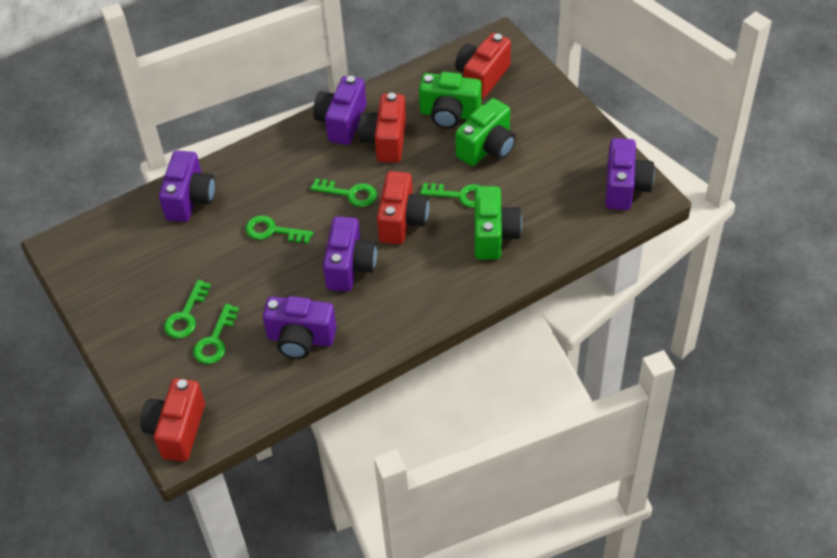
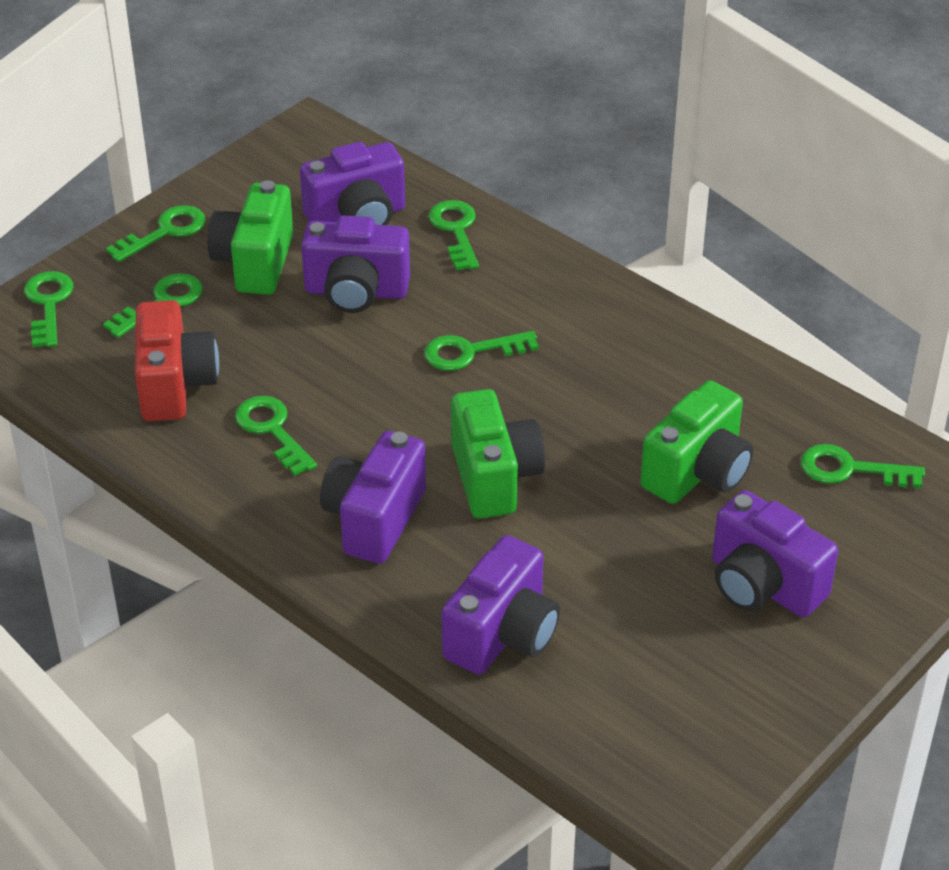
green key: 5 -> 7
red camera: 4 -> 1

